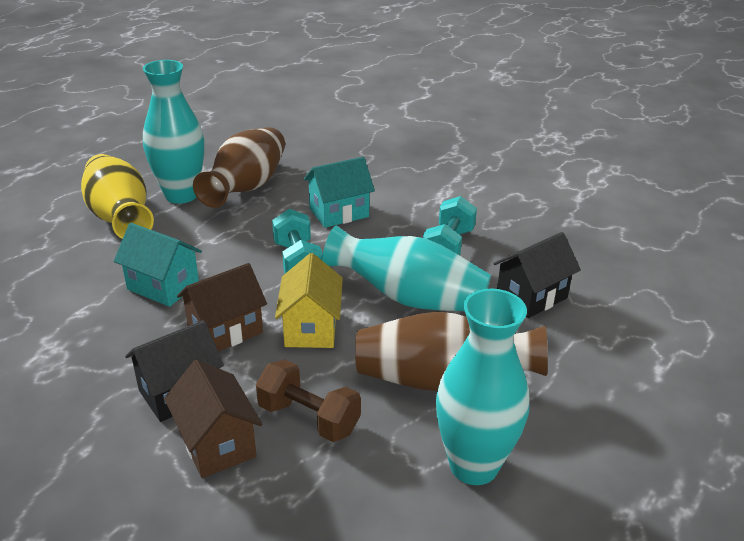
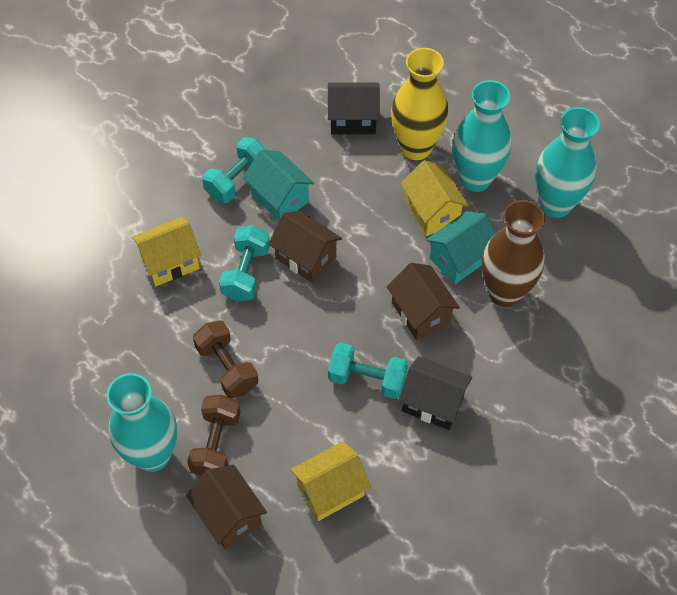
brown dumbbell: 1 -> 2
brown house: 2 -> 3
brown vase: 2 -> 1
turquoise dumbbell: 2 -> 3
yellow house: 1 -> 3

